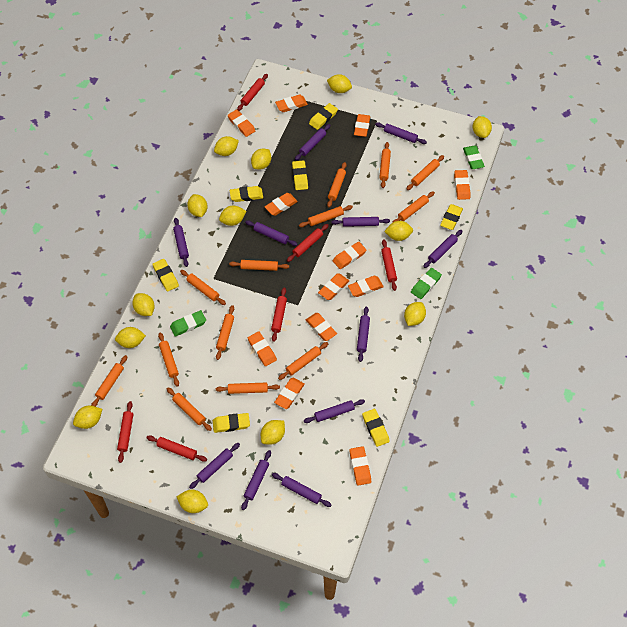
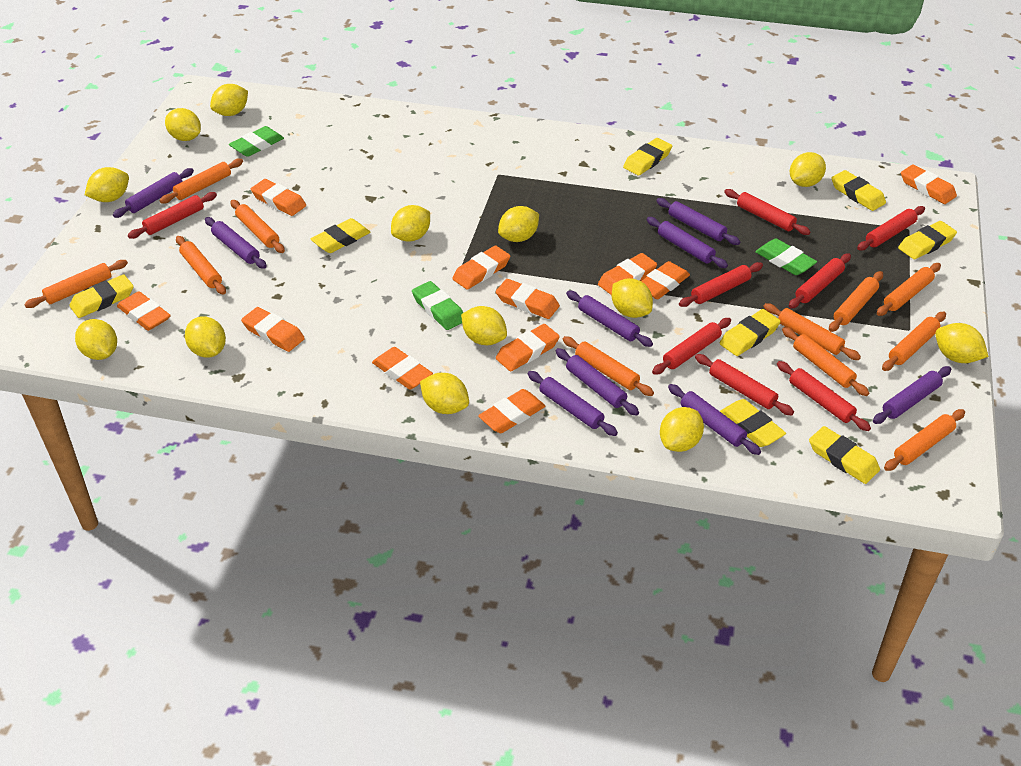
orange eraser: 12 -> 11
orange rolling pin: 13 -> 11
purple rolling pin: 11 -> 9
red rolling pin: 6 -> 8
yellow eraser: 7 -> 8

